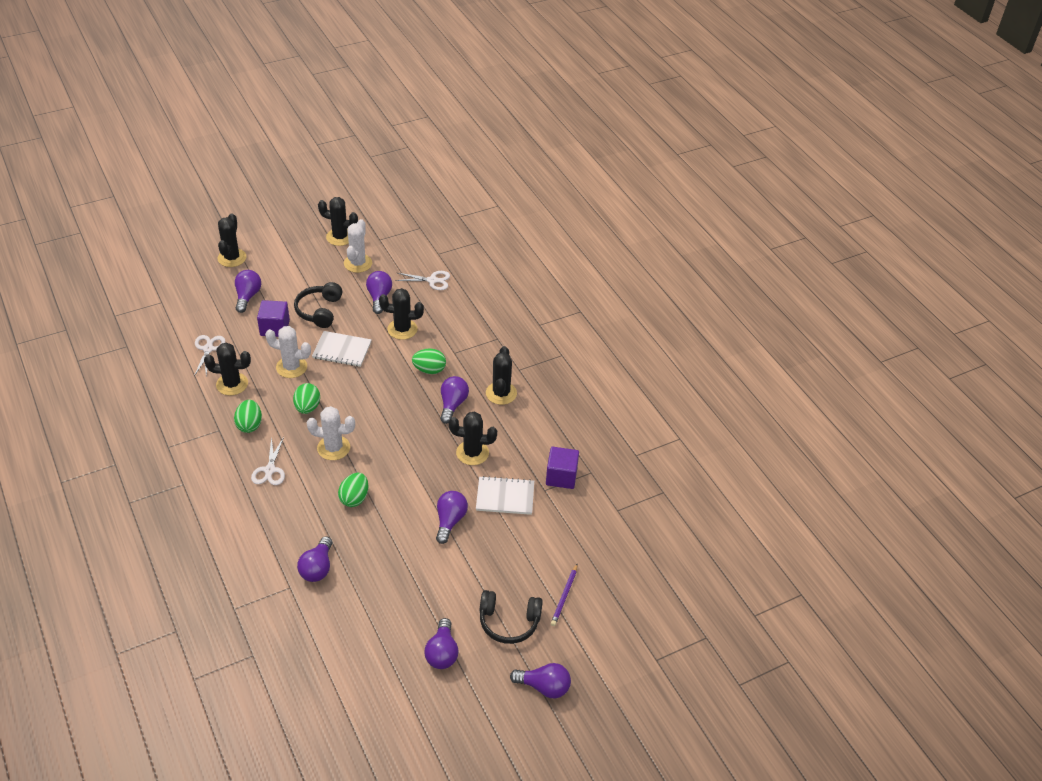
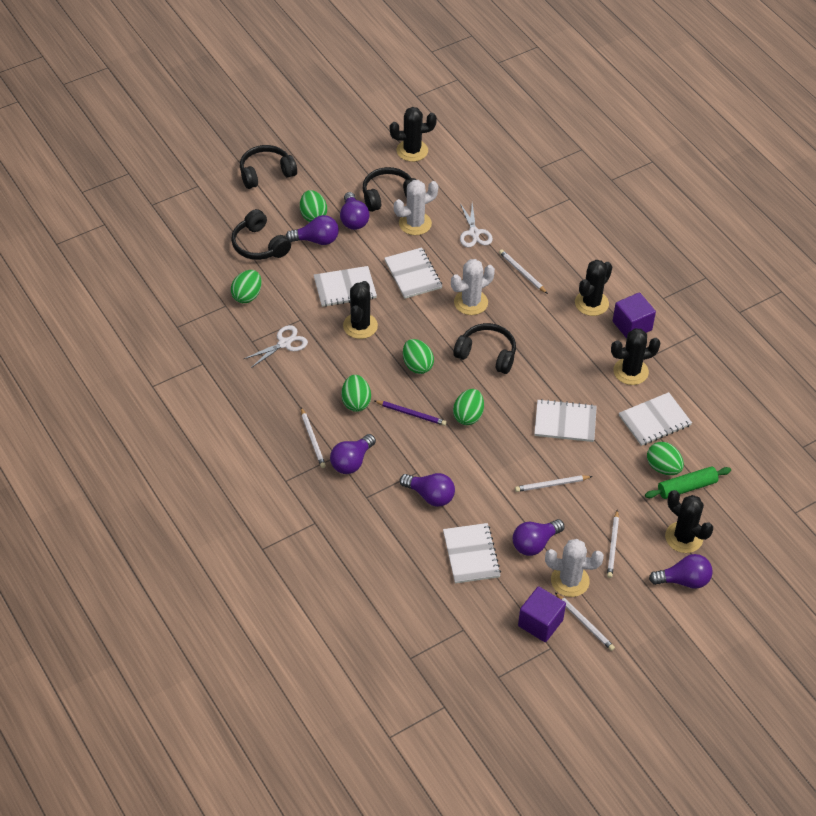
black cactus: 6 -> 5
black headphones: 2 -> 4
green egg: 4 -> 6
green rolling pin: 0 -> 1
purple light bulb: 7 -> 6
white notebook: 2 -> 5
white pencil: 0 -> 5
white scissors: 3 -> 2

